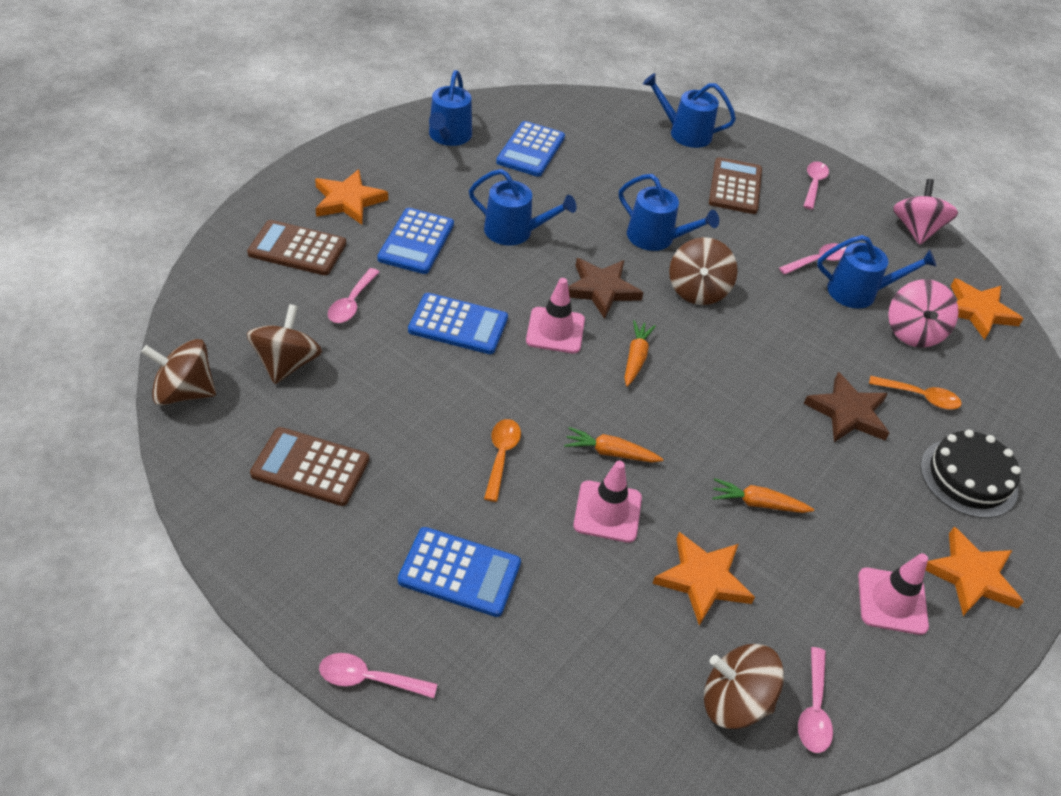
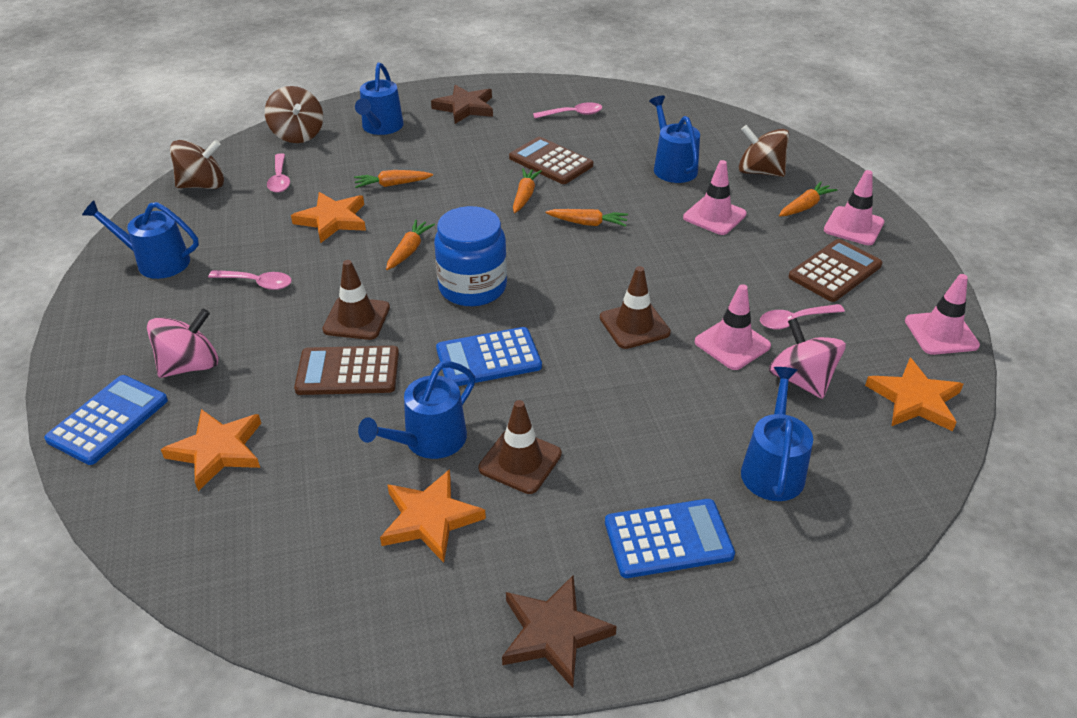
black cake: 1 -> 0
blue calculator: 4 -> 3
blue jar: 0 -> 1
brown spinning top: 4 -> 3
brown traffic cone: 0 -> 3
orange carrot: 3 -> 5
orange spoon: 2 -> 0
pink spoon: 5 -> 4
pink traffic cone: 3 -> 4

